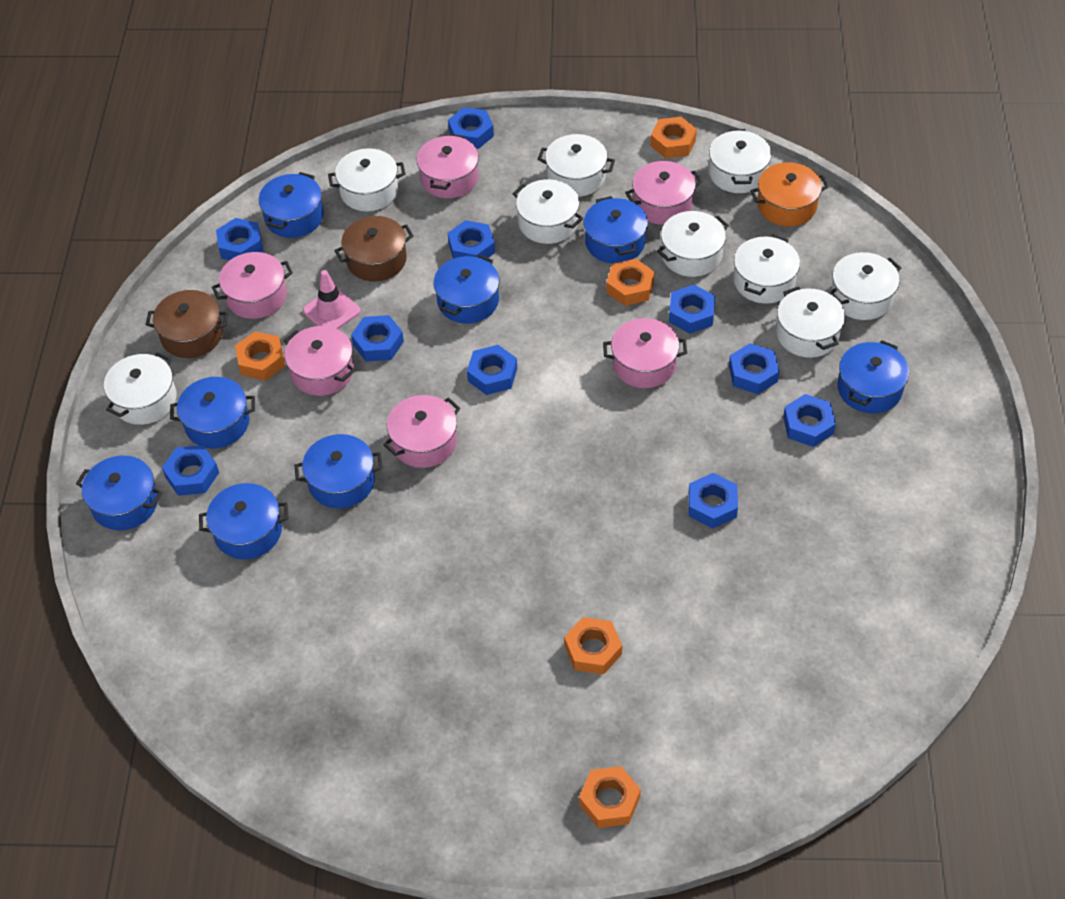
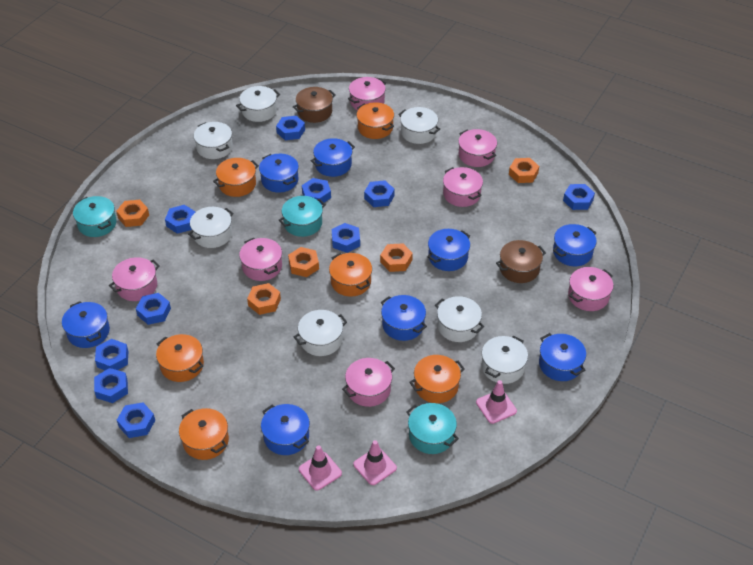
orange pot: 1 -> 6
pink pot: 6 -> 7
pink traffic cone: 1 -> 3
turquoise pot: 0 -> 3
white pot: 9 -> 7

